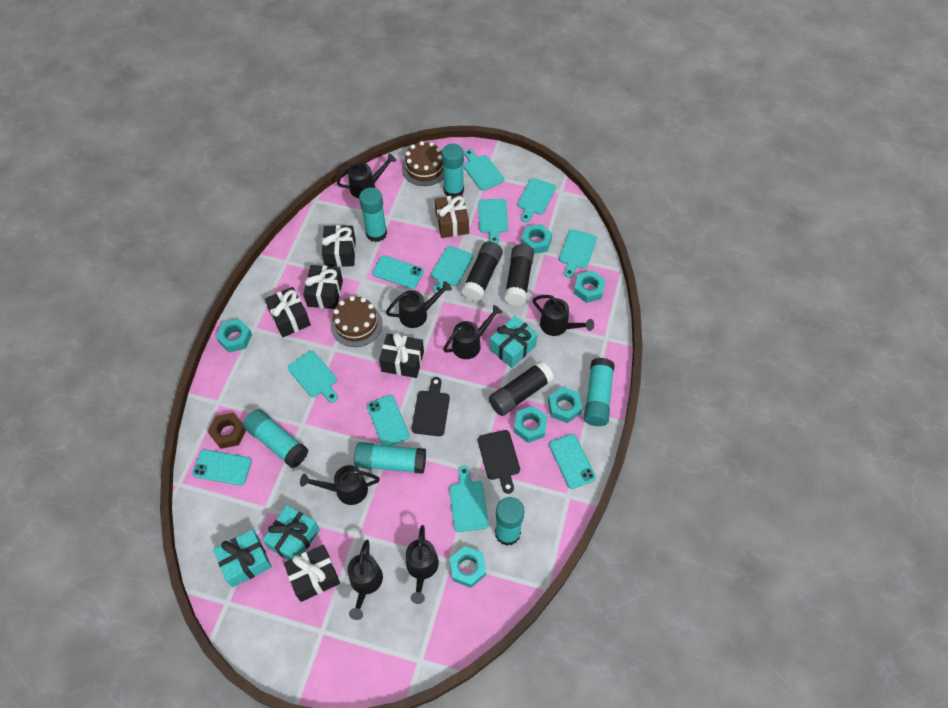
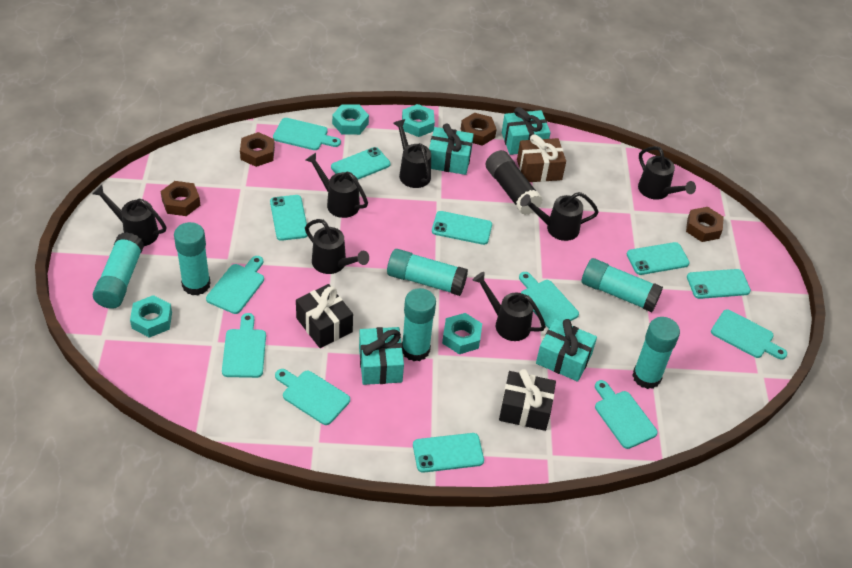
black cutting board: 2 -> 0
black gift: 5 -> 2
black glue stick: 3 -> 1
brown cake: 2 -> 0
brown nut: 1 -> 4
turquoise gift: 3 -> 4
turquoise nut: 6 -> 4
turquoise phone: 4 -> 6

